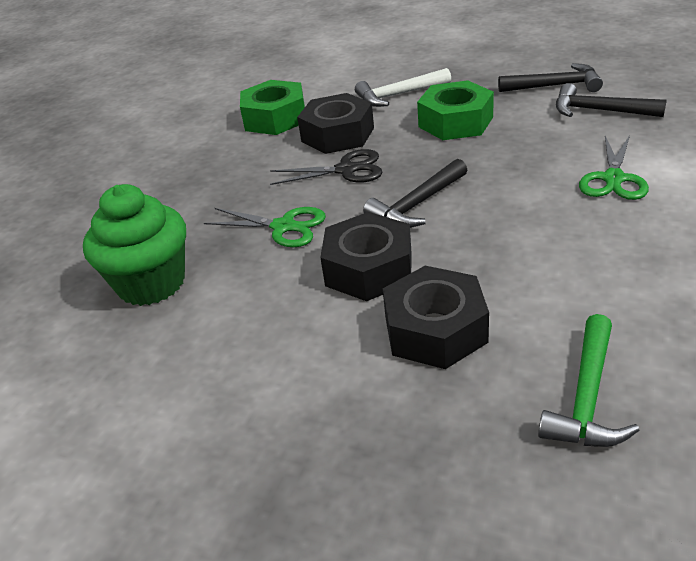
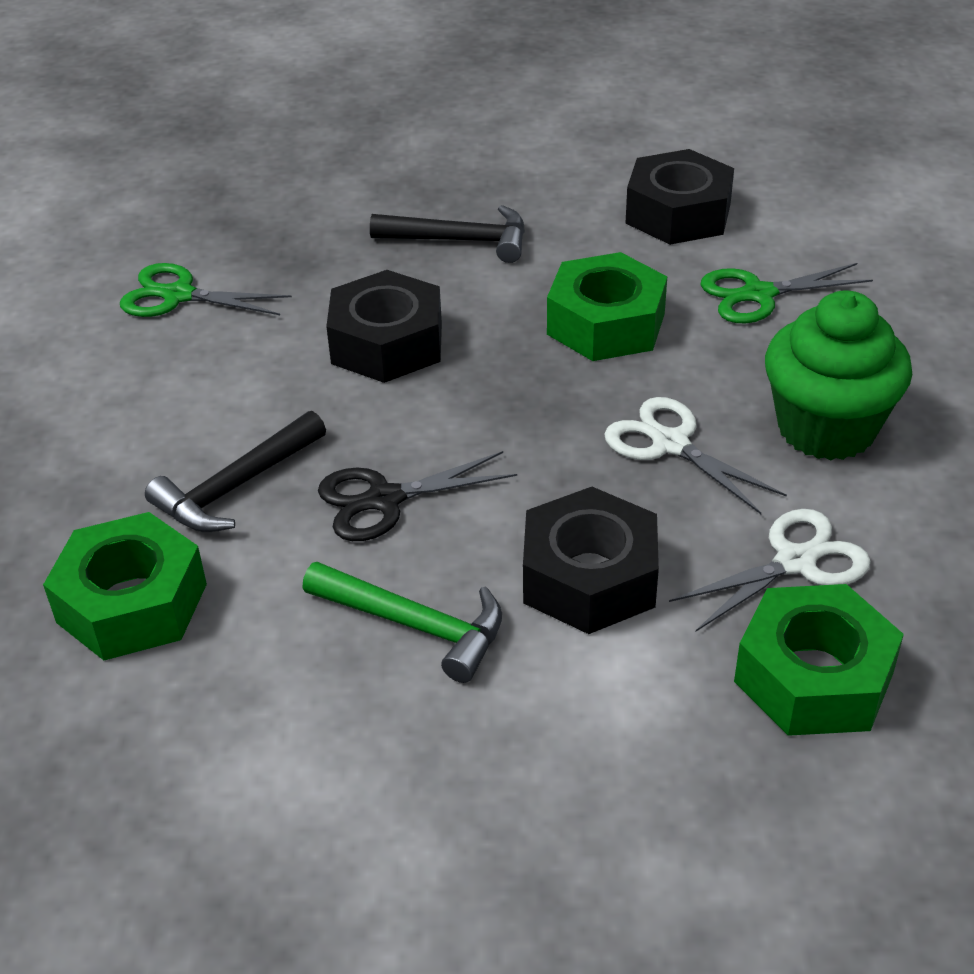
black hammer: 3 -> 2
green nut: 2 -> 3
white hammer: 1 -> 0
white scissors: 0 -> 2

